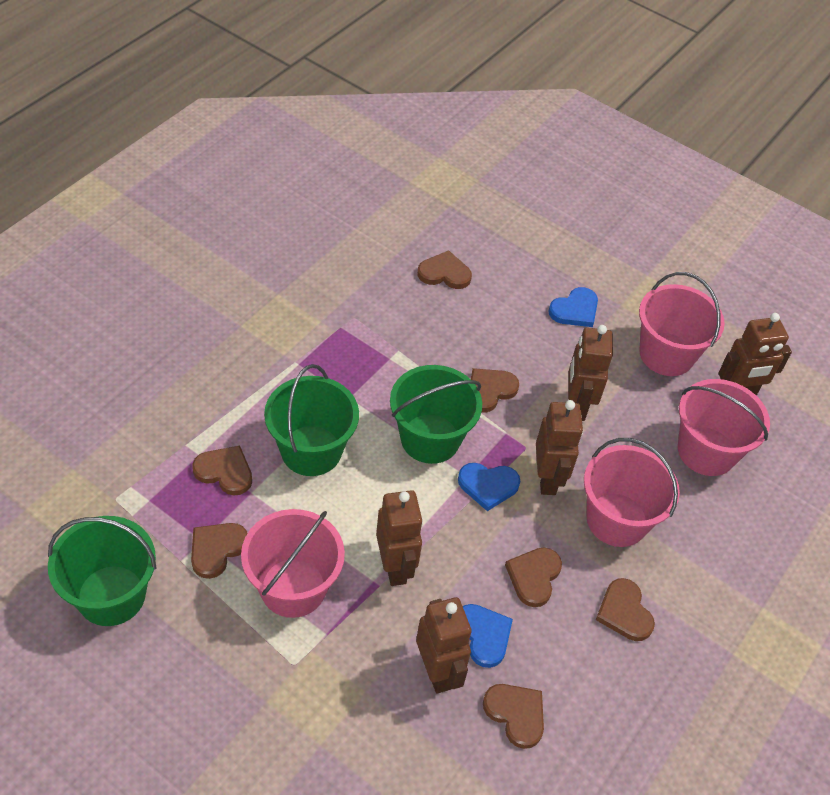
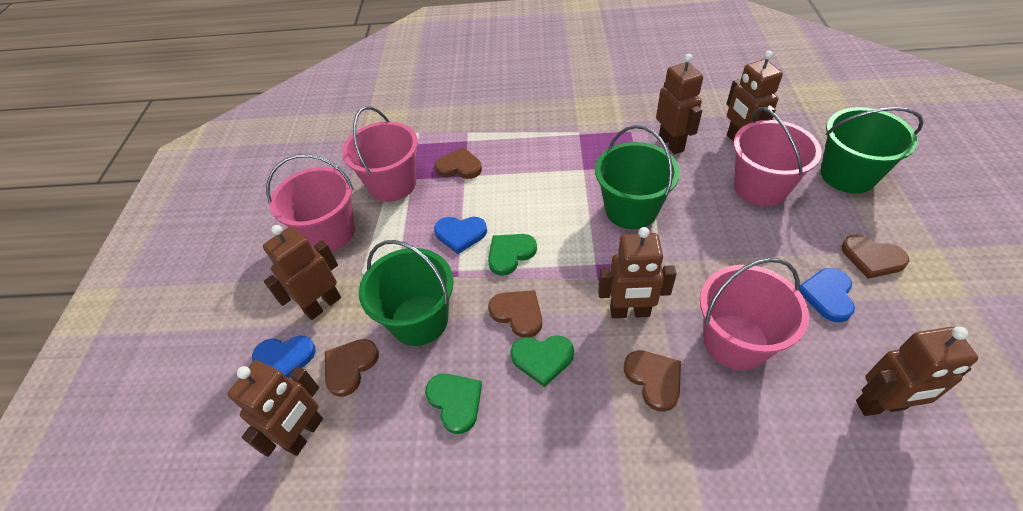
brown heart: 7 -> 5
brown robot: 5 -> 6
green heart: 0 -> 3

